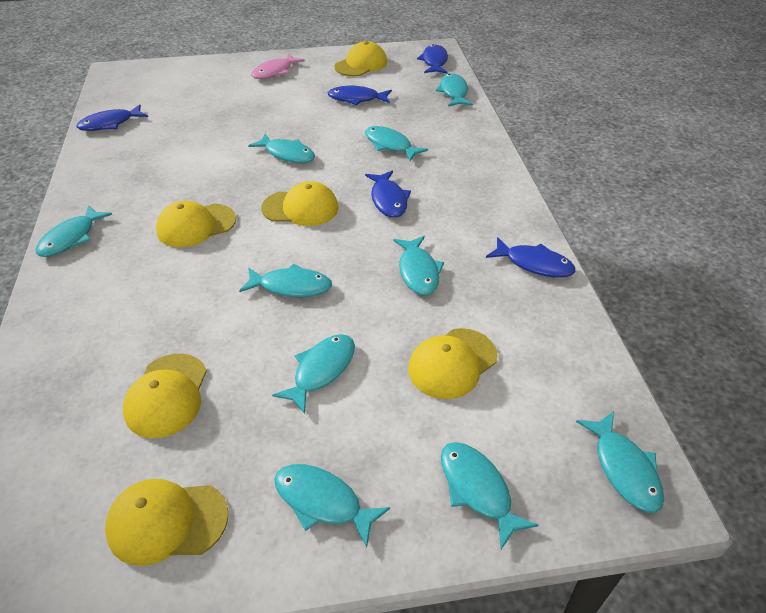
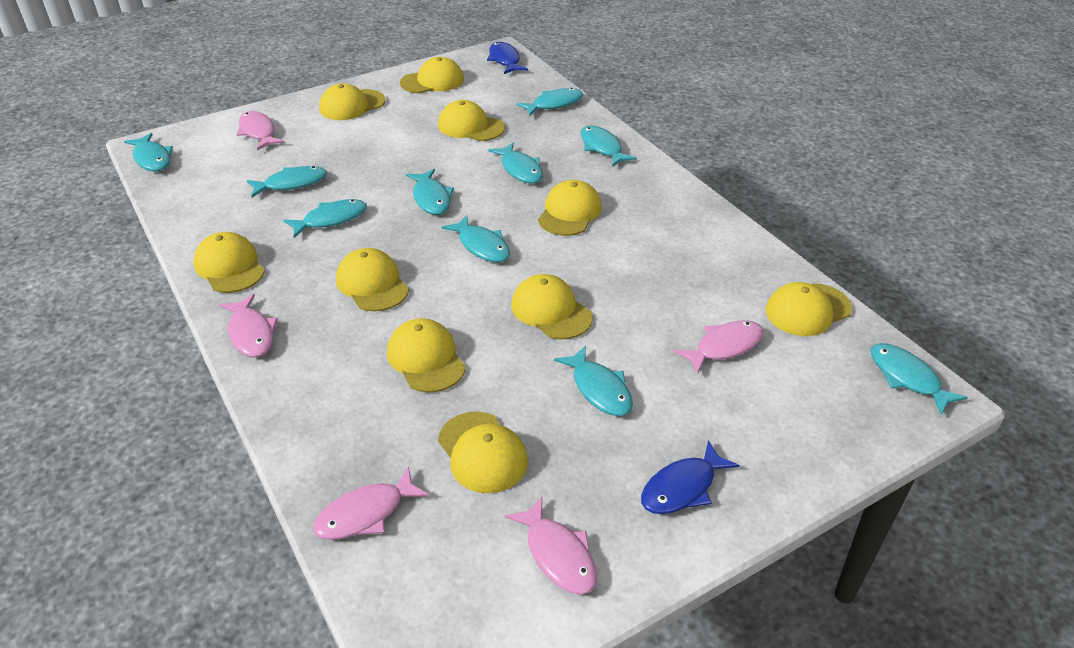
blue fish: 5 -> 2
pink fish: 1 -> 5
yellow cap: 6 -> 10

